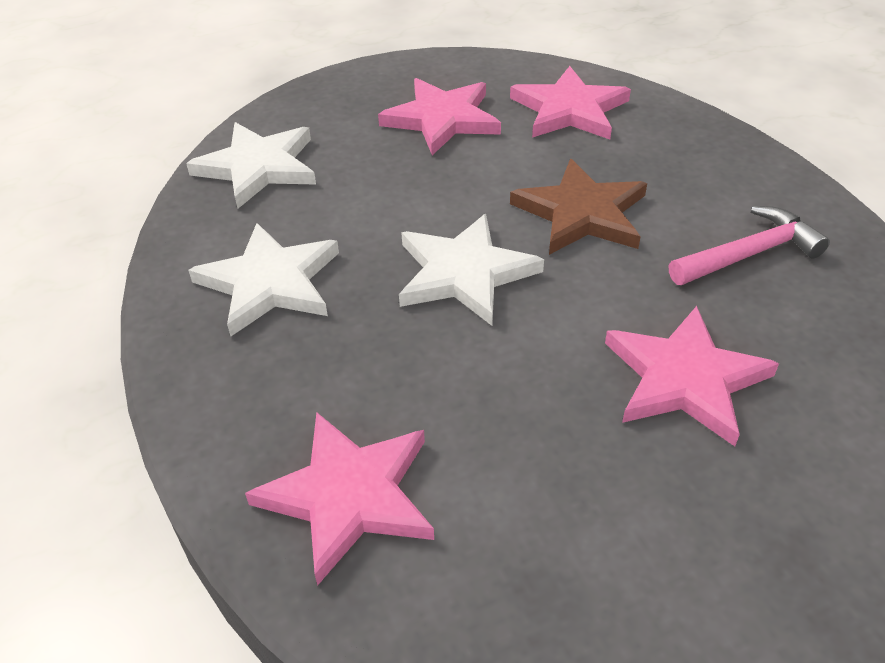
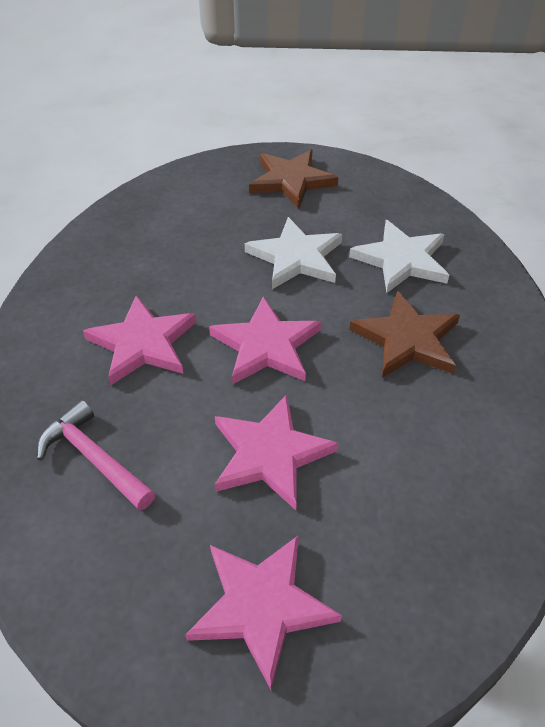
brown star: 1 -> 2
white star: 3 -> 2

